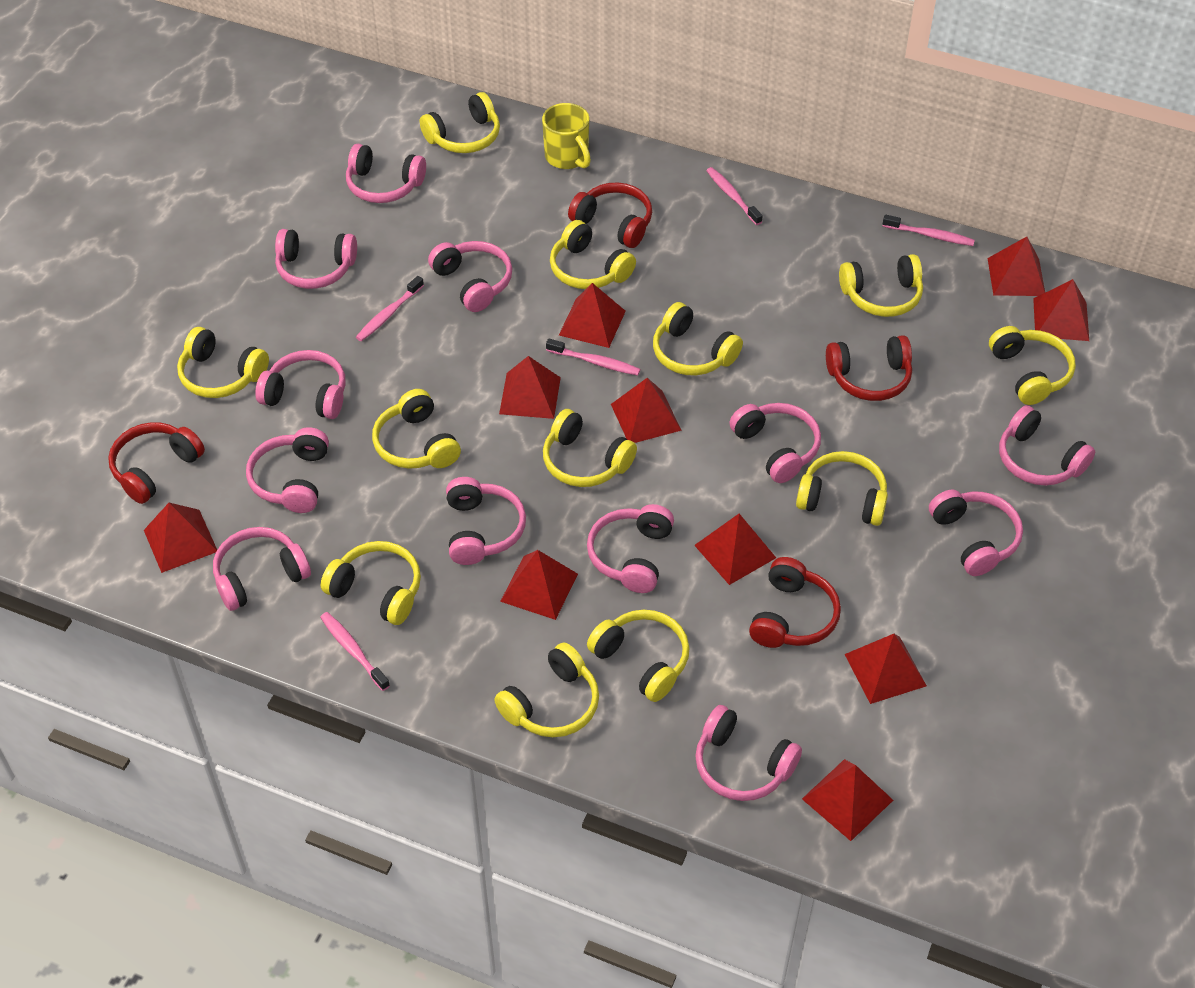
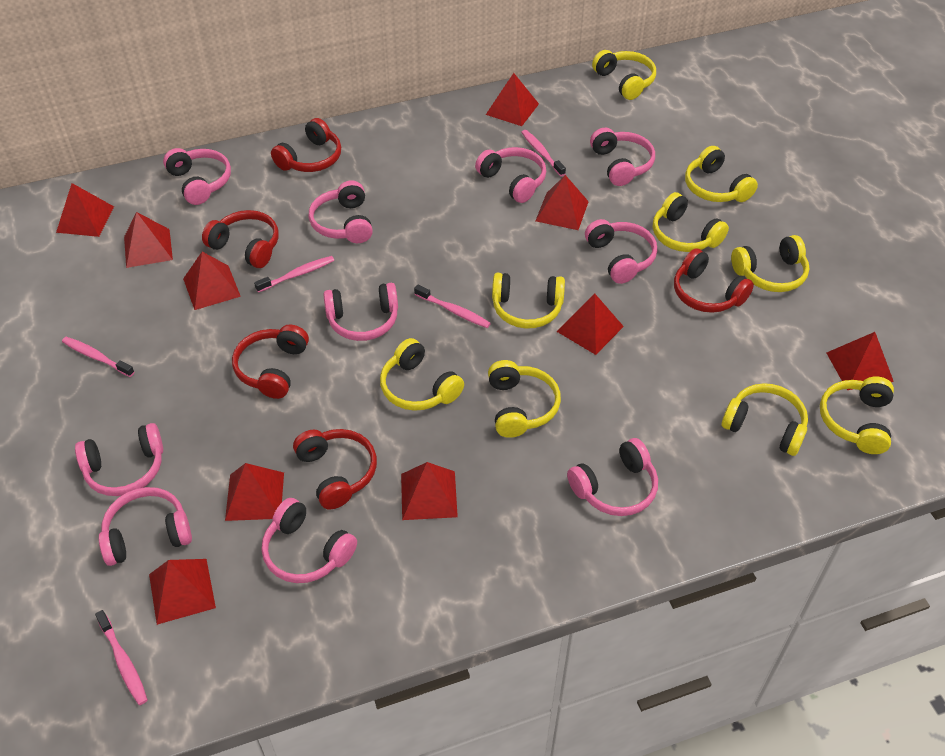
pink headphones: 12 -> 10
red headphones: 4 -> 5
yellow headphones: 12 -> 9
yellow mug: 1 -> 0

